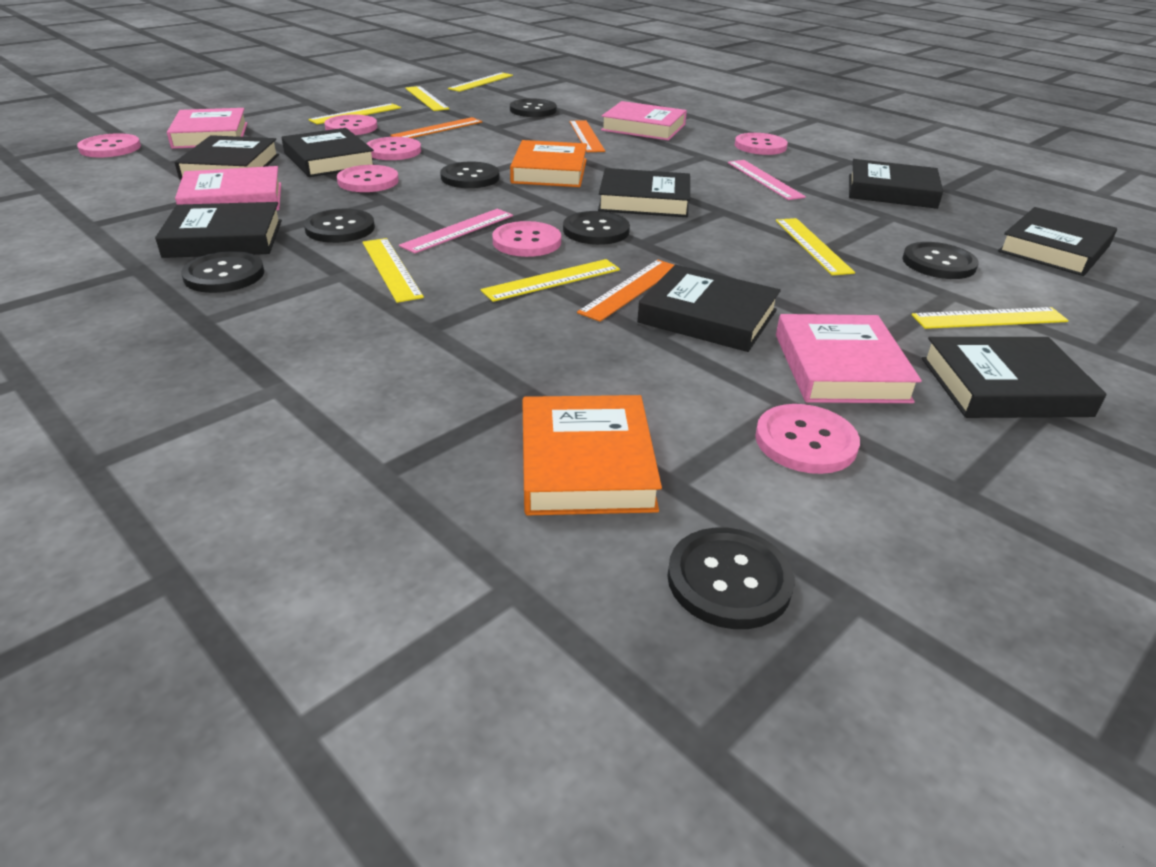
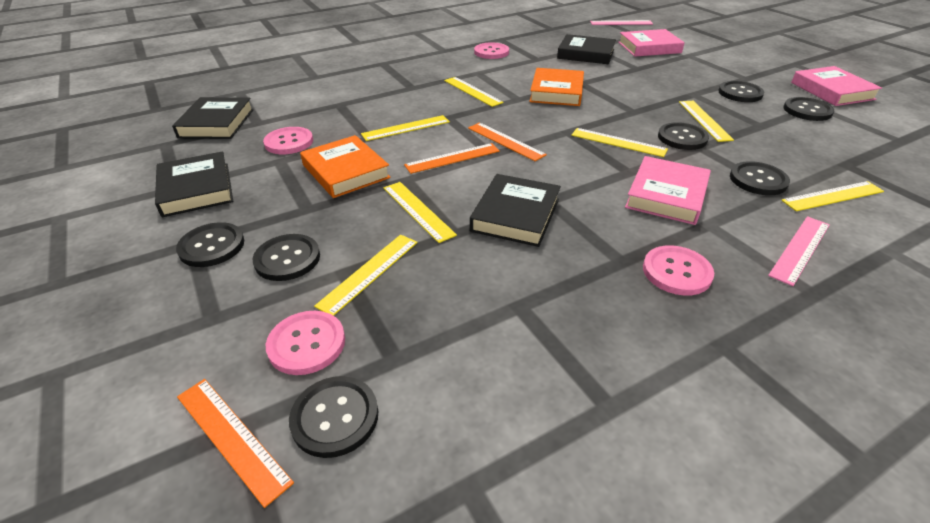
black book: 8 -> 4
pink book: 4 -> 3
pink button: 7 -> 4

